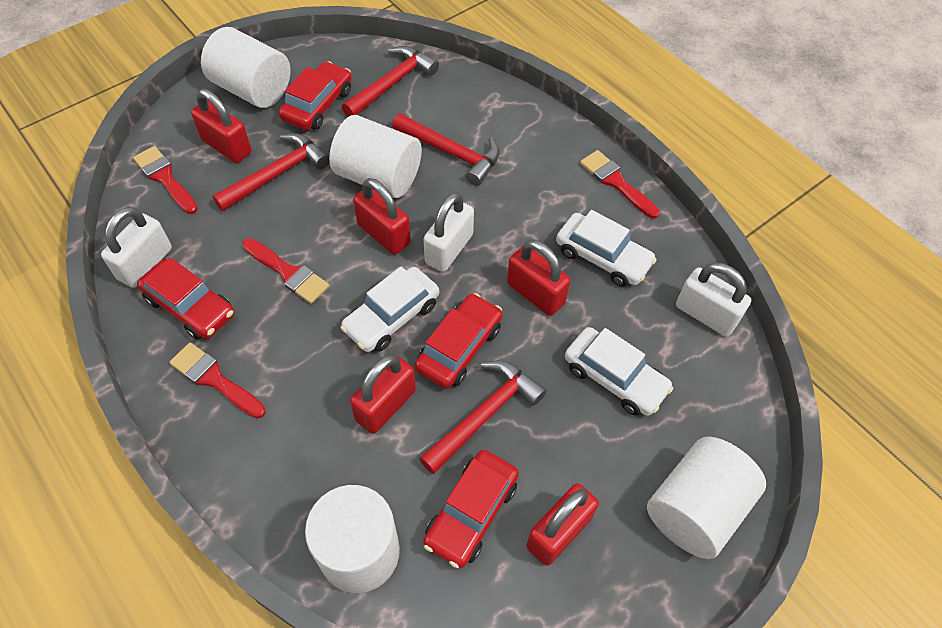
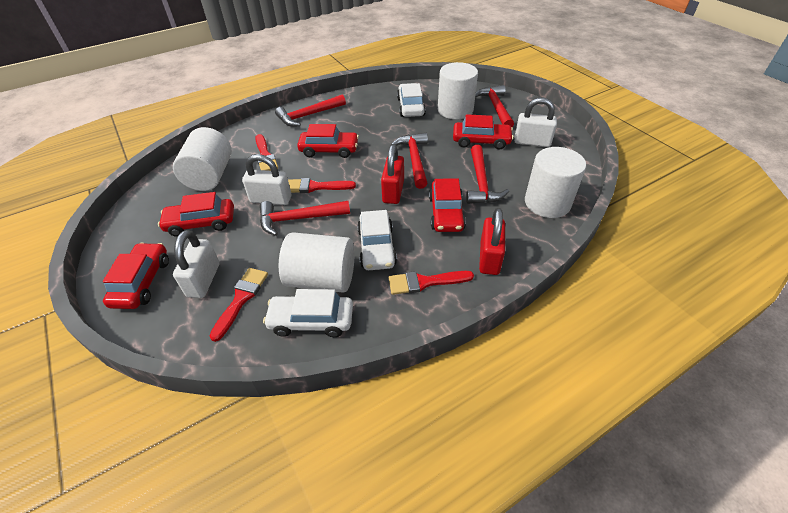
red car: 4 -> 5
red hammer: 4 -> 5
red padlock: 5 -> 2

